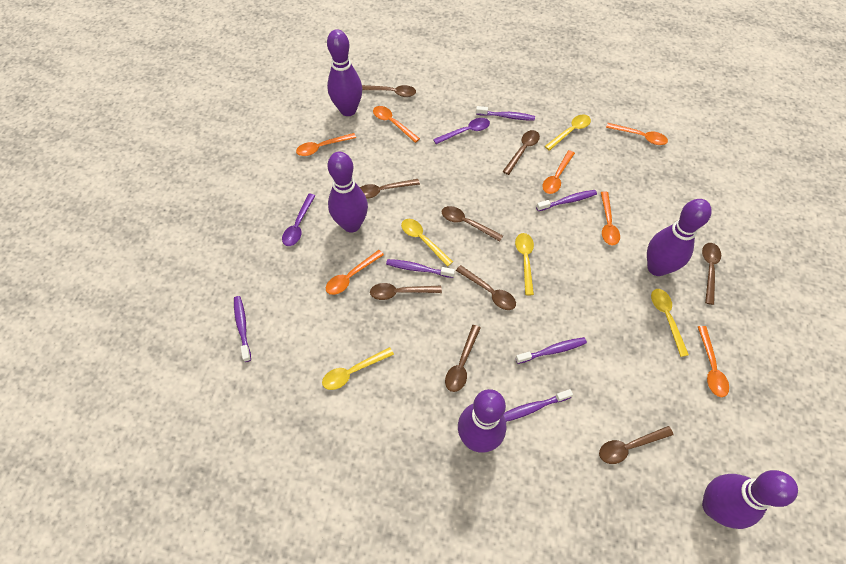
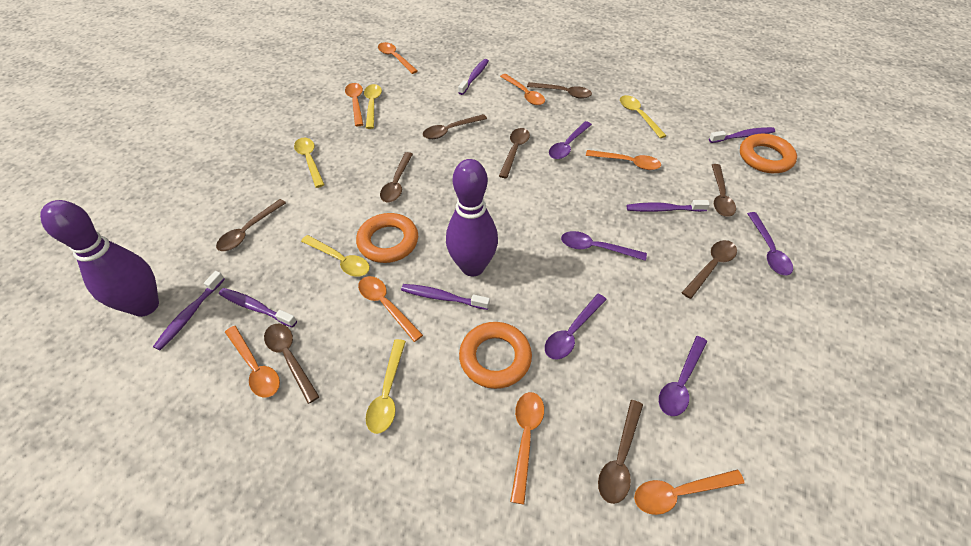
orange ring: 0 -> 3
orange spoon: 7 -> 8
purple bowling pin: 5 -> 2
purple spoon: 2 -> 5

